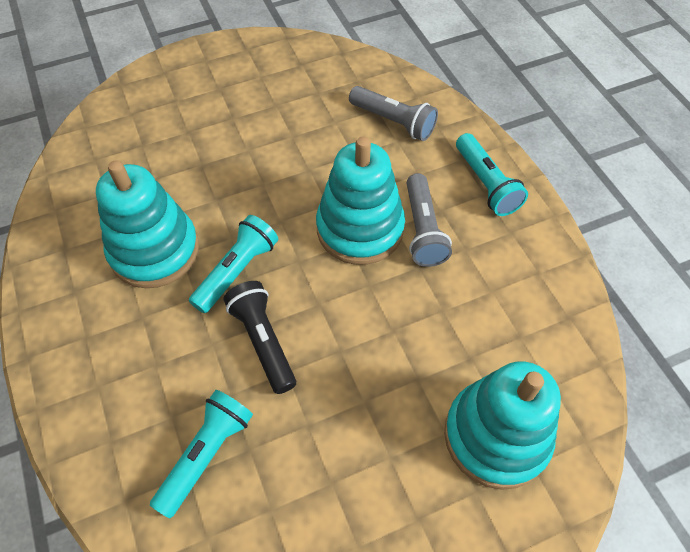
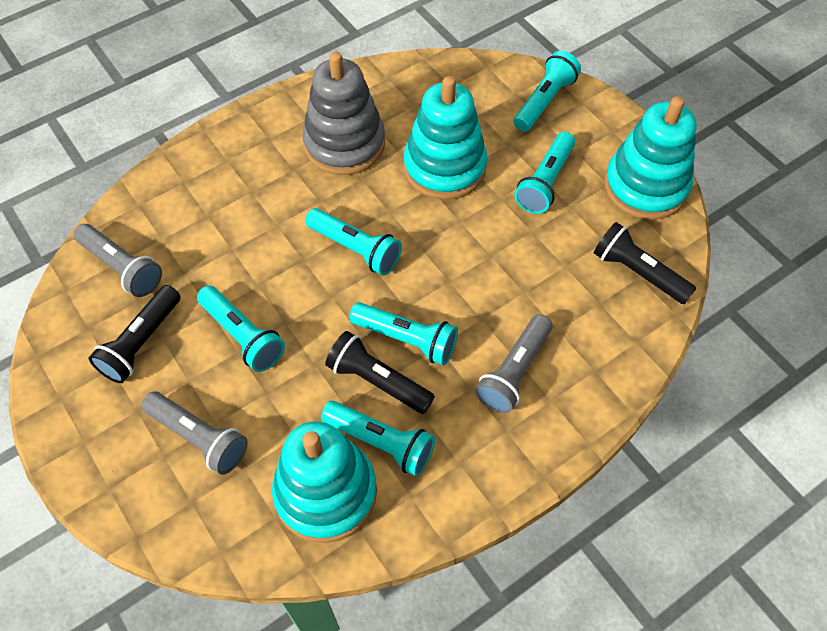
black flashlight: 1 -> 3
grey flashlight: 2 -> 3
grey stacking toy: 0 -> 1
turquoise flashlight: 3 -> 6

